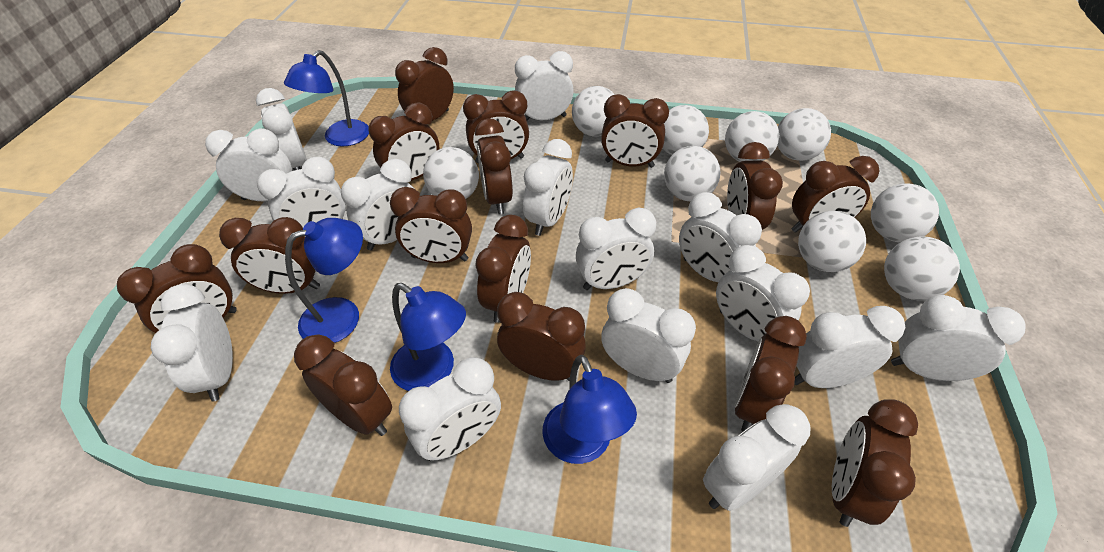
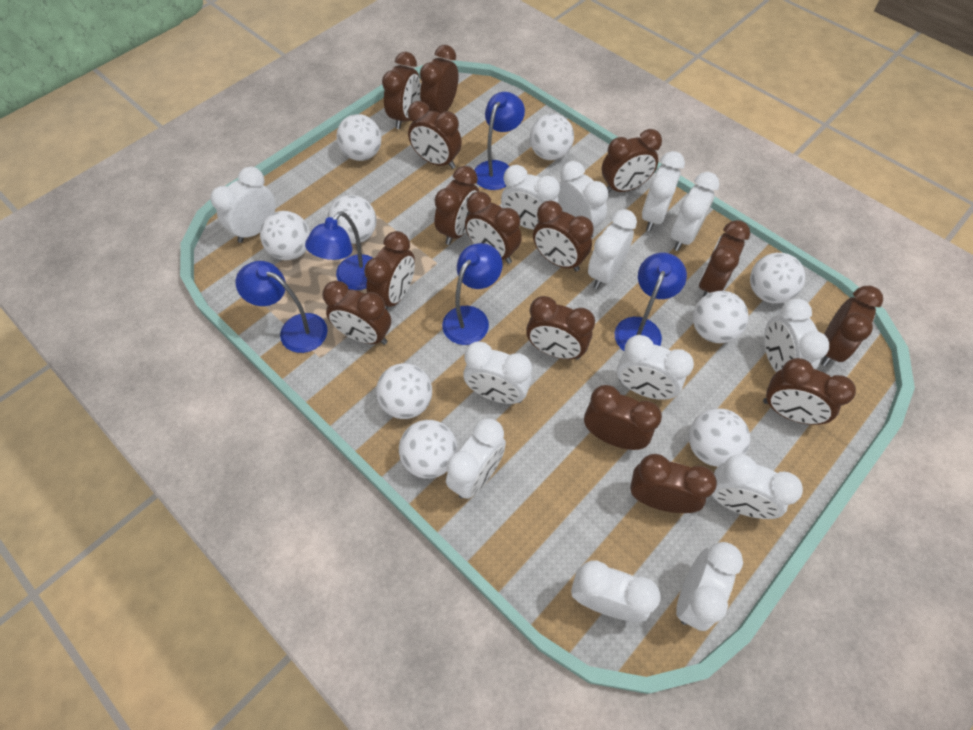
blue lamp: 4 -> 5
white clock: 15 -> 13

